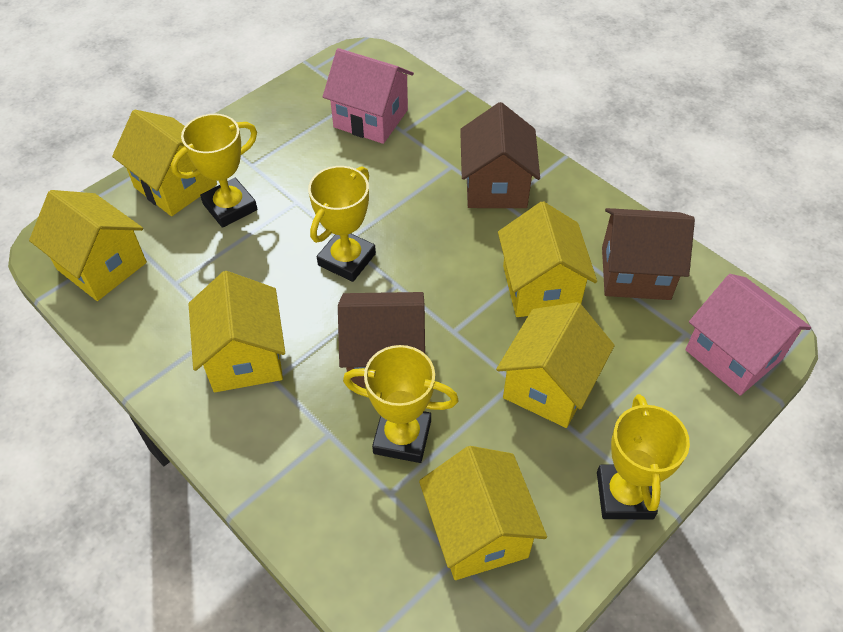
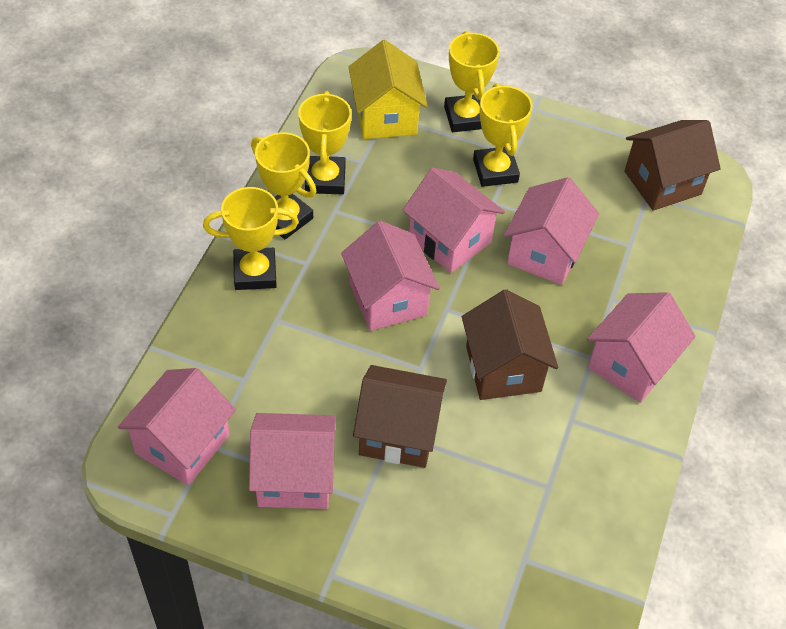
pink house: 2 -> 6
yellow house: 6 -> 1
yellow trophy: 4 -> 5

